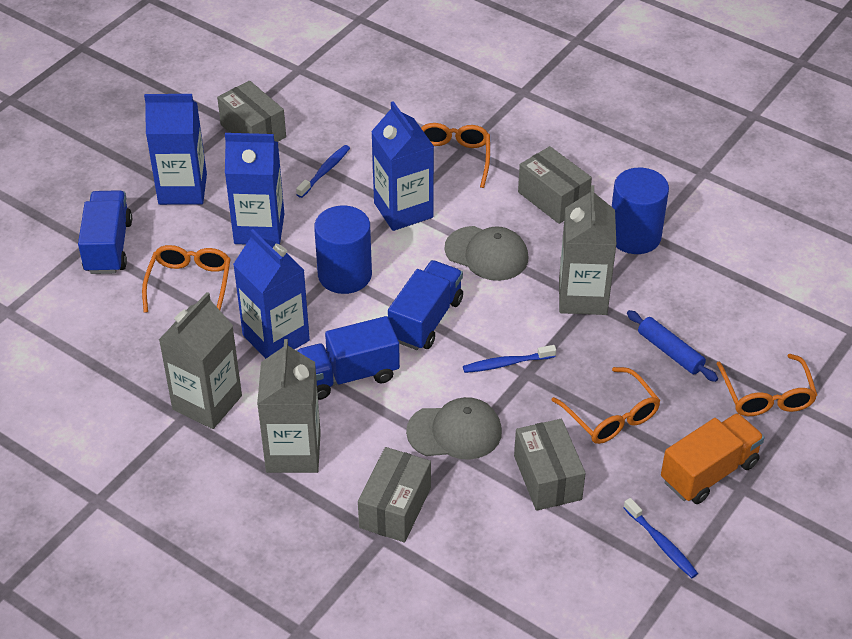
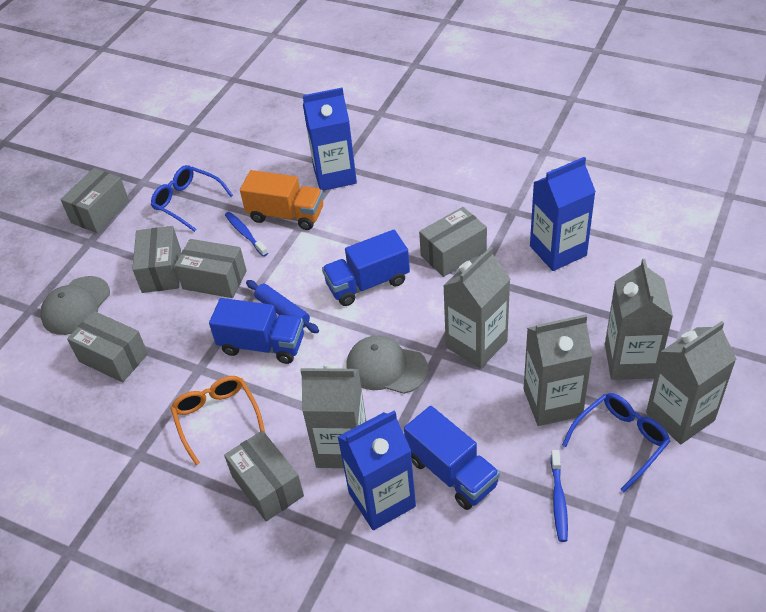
blue carton: 4 -> 3
blue cylinder: 2 -> 0
blue glasses: 0 -> 2
blue toothbrush: 3 -> 2
grey box: 4 -> 6
grey carton: 3 -> 5
orange glasses: 4 -> 1

